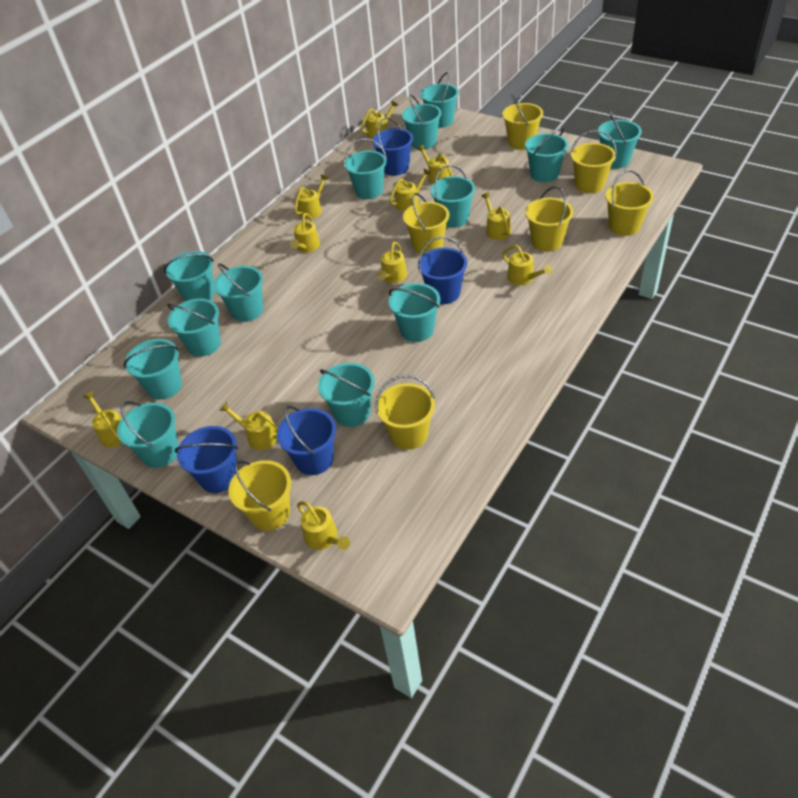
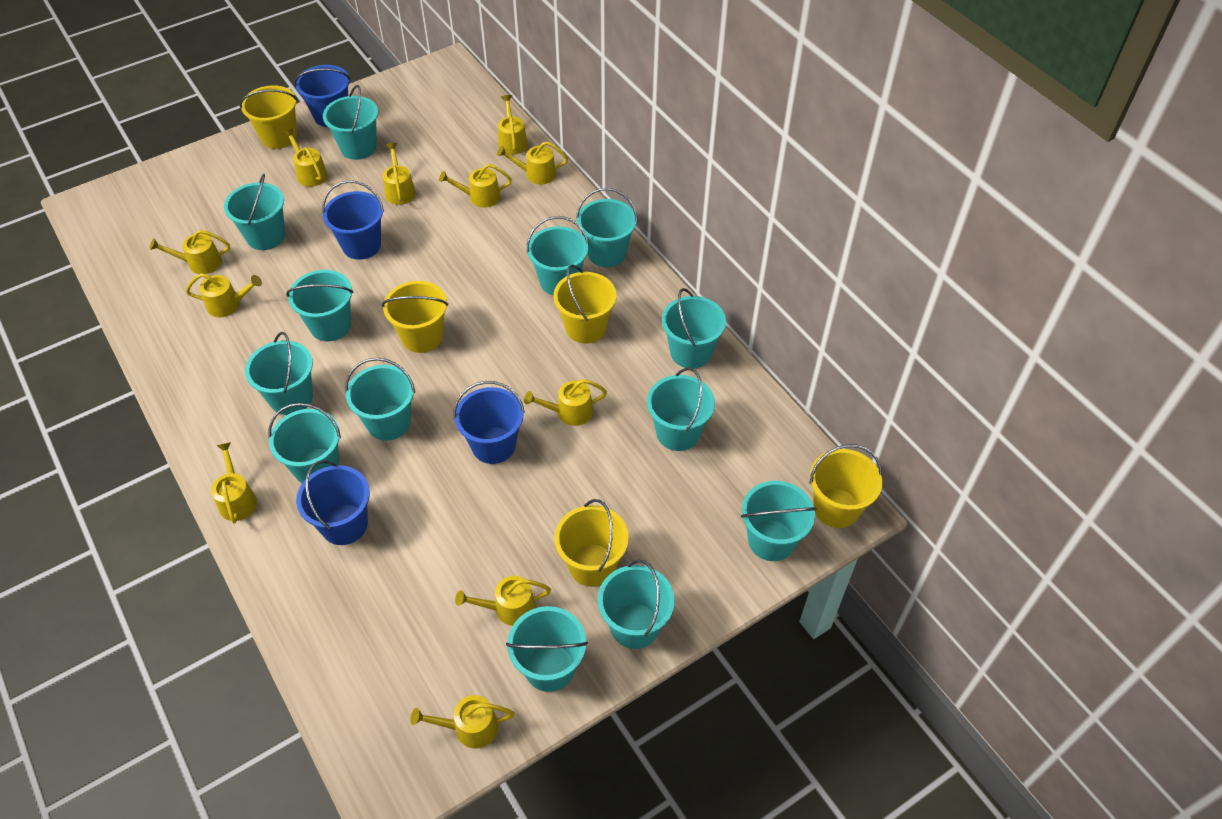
yellow bucket: 7 -> 5

